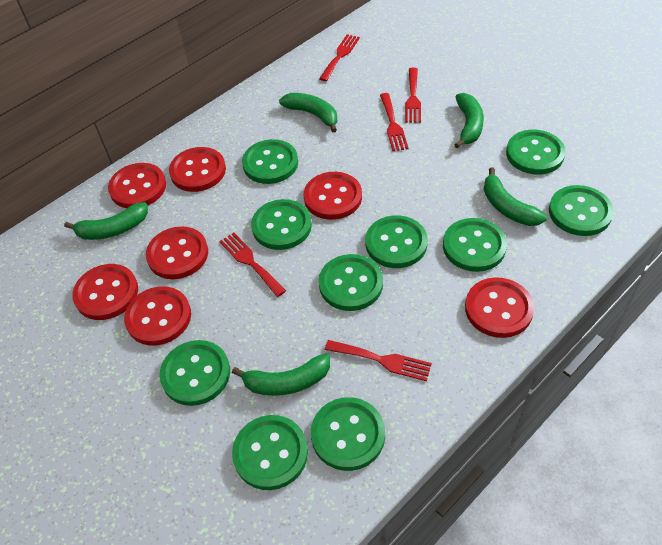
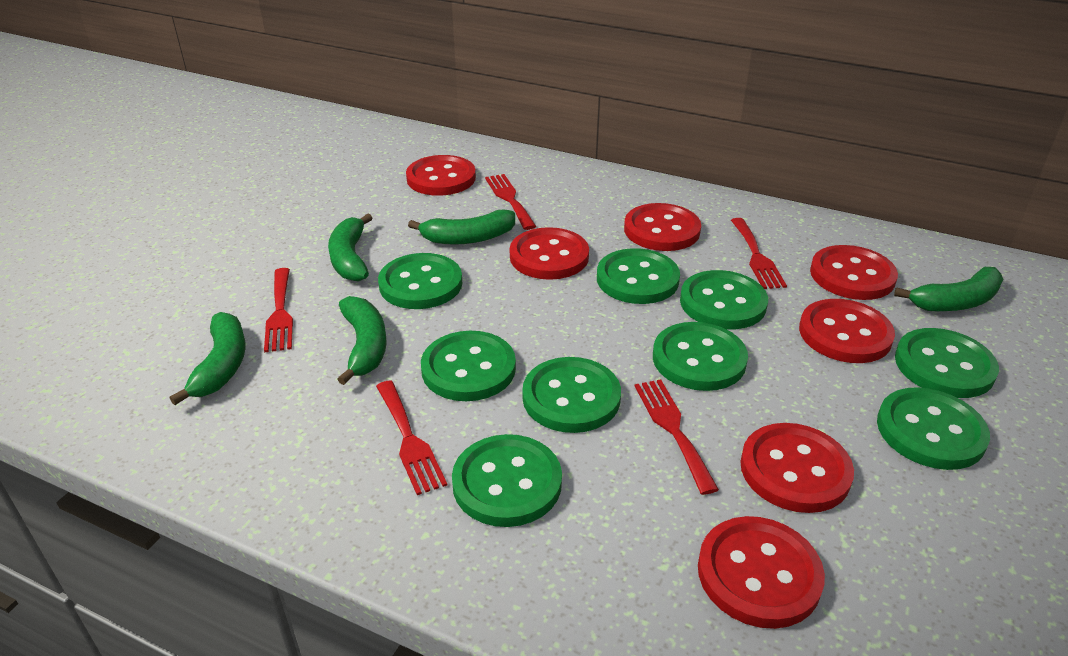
green button: 10 -> 9

